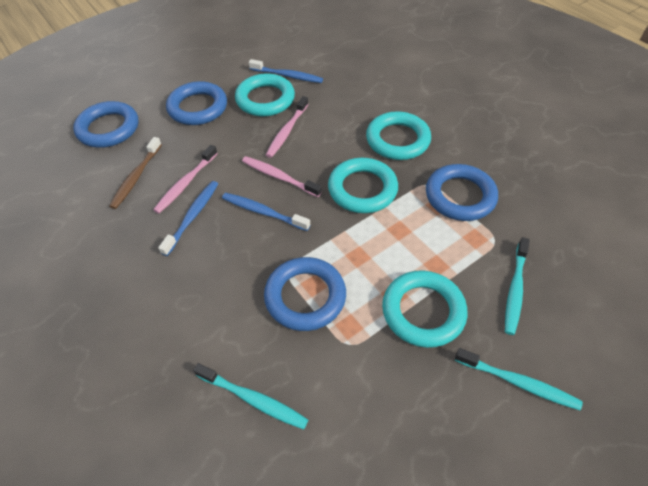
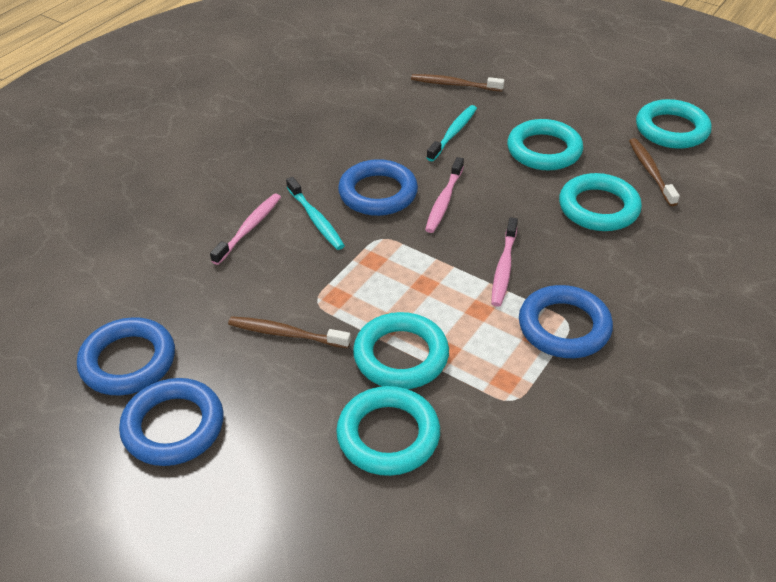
blue toothbrush: 3 -> 0
brown toothbrush: 1 -> 3
turquoise ring: 4 -> 5
turquoise toothbrush: 3 -> 2

